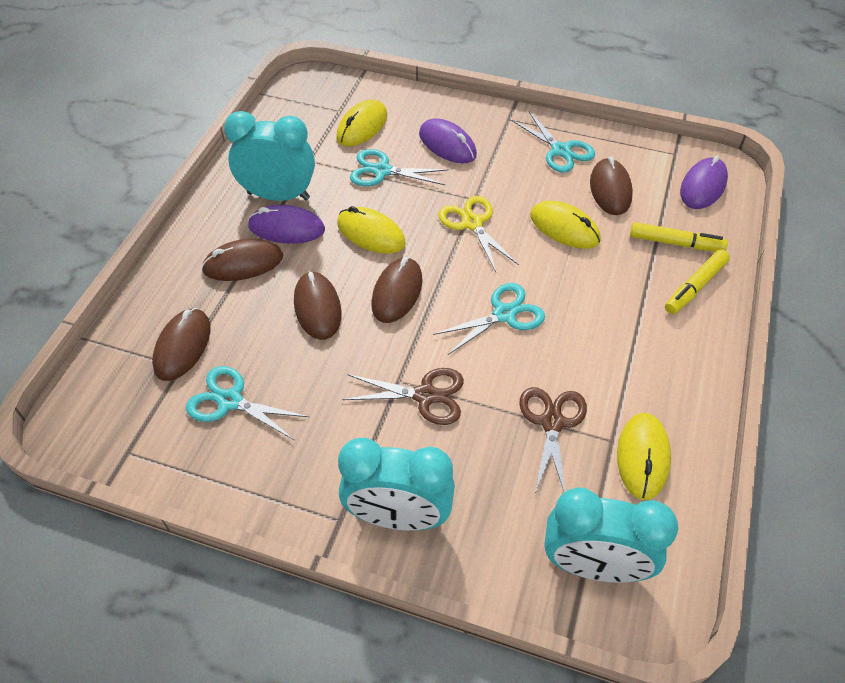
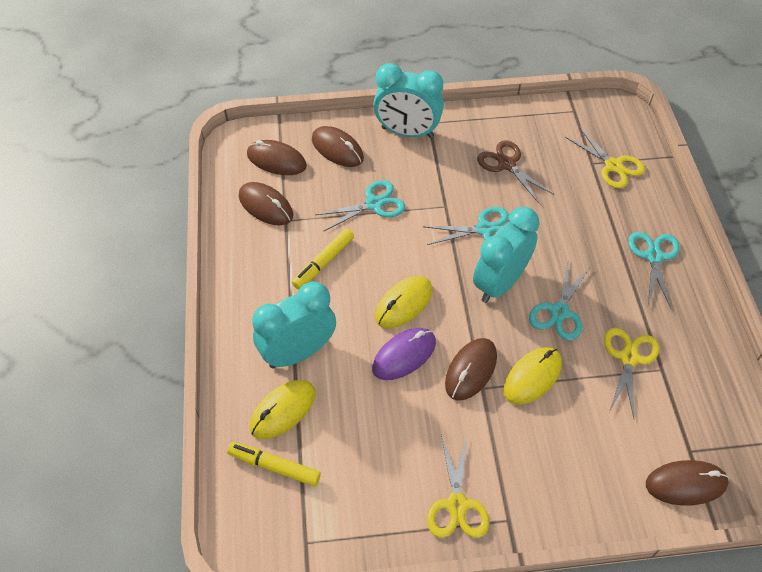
brown scissors: 2 -> 1
purple mouse: 3 -> 1
yellow mouse: 4 -> 3
yellow scissors: 1 -> 3

